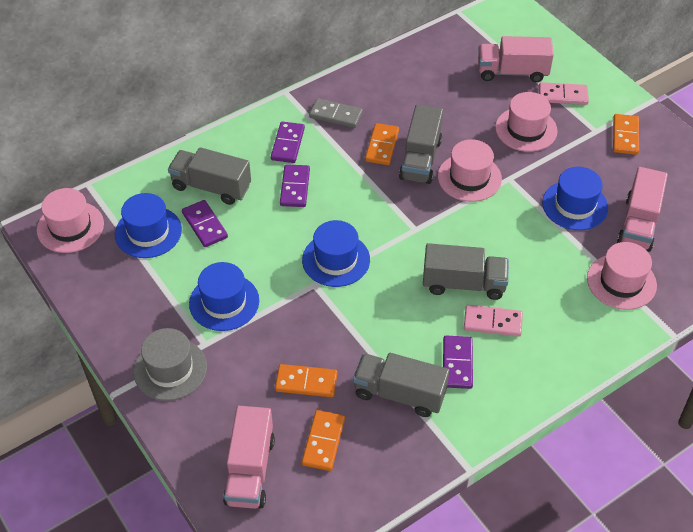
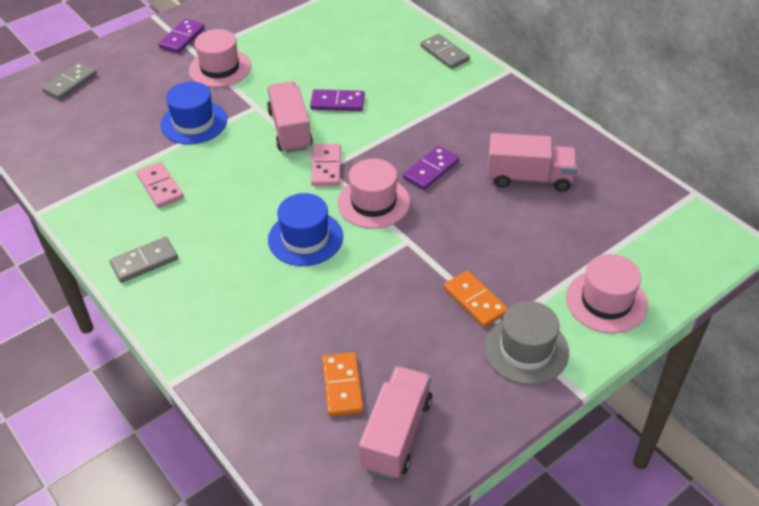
blue hat: 4 -> 2
grey domino: 1 -> 3
grey truck: 4 -> 0
orange domino: 4 -> 2
pink hat: 4 -> 3
purple domino: 4 -> 3

